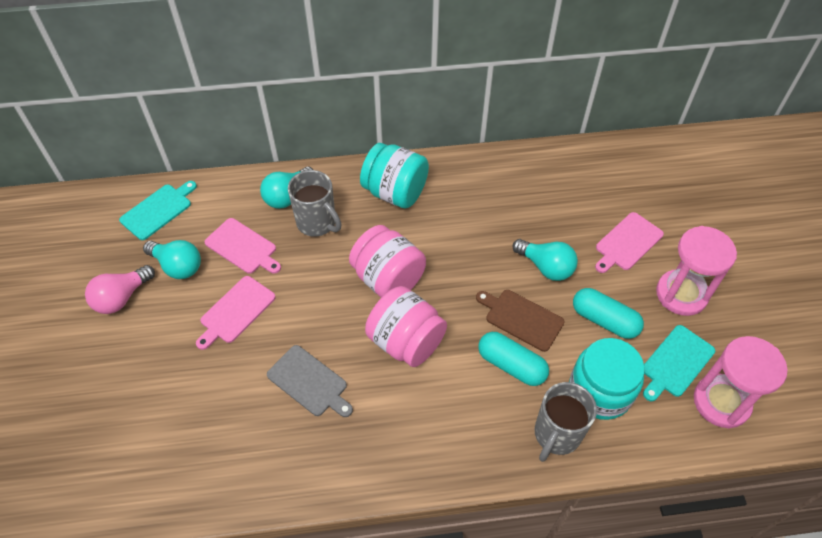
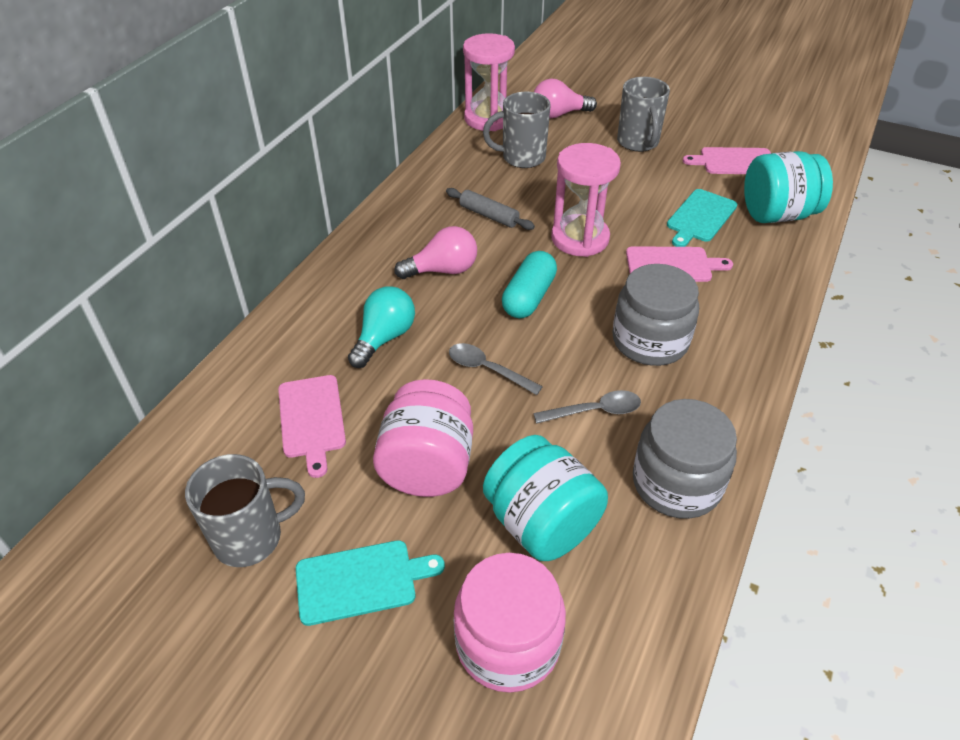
brown cutting board: 1 -> 0
grey cutting board: 1 -> 0
grey jar: 0 -> 2
grey mug: 2 -> 3
grey rolling pin: 0 -> 1
grey spoon: 0 -> 2
pink light bulb: 1 -> 2
turquoise capsule: 2 -> 1
turquoise light bulb: 3 -> 1

